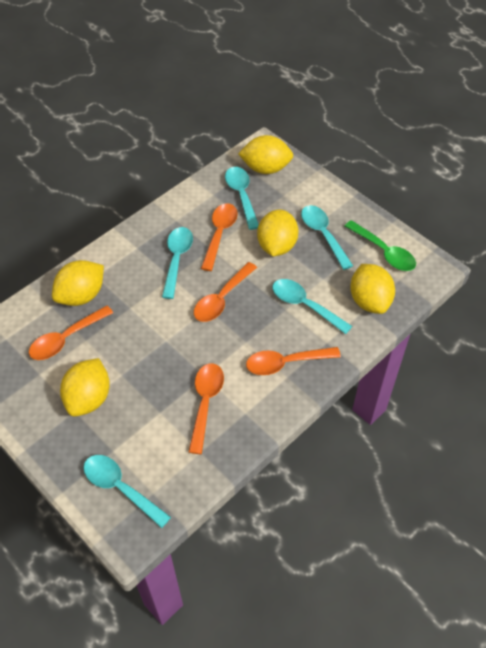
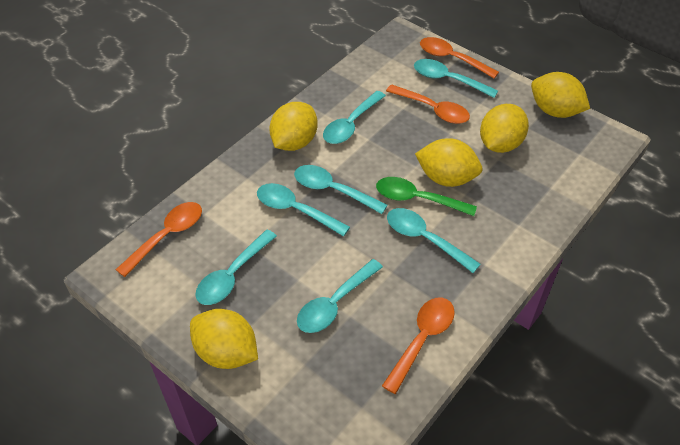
orange spoon: 5 -> 4
turquoise spoon: 5 -> 7

